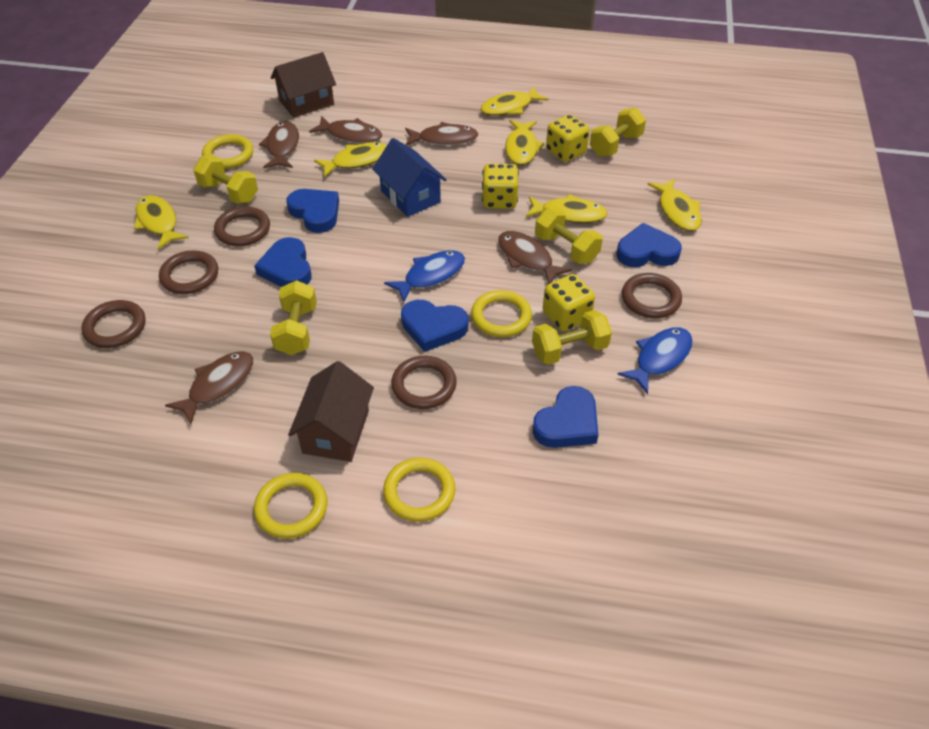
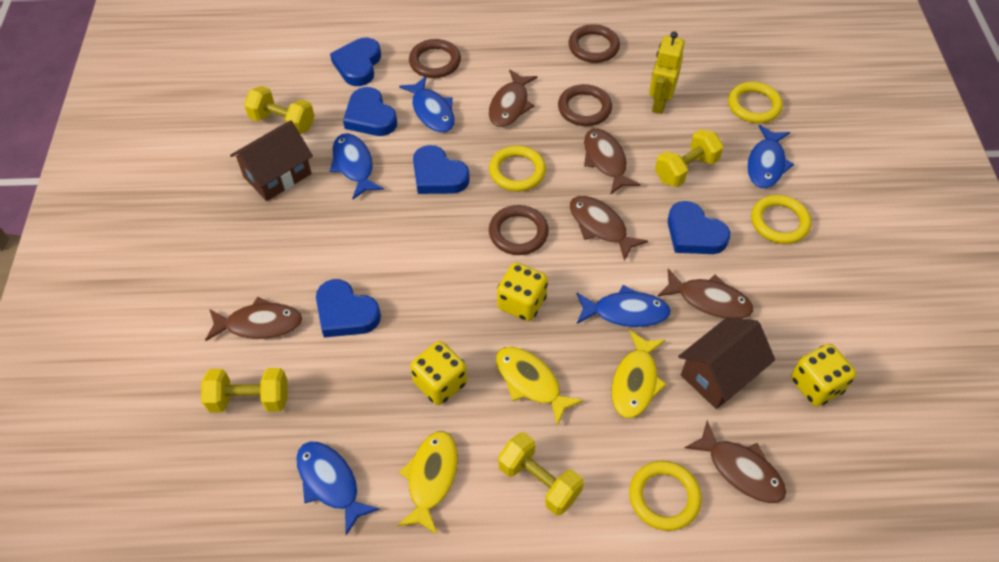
blue fish: 2 -> 5
blue house: 1 -> 0
brown fish: 5 -> 6
brown ring: 5 -> 4
yellow dumbbell: 5 -> 4
yellow fish: 6 -> 3
yellow robot: 0 -> 1

